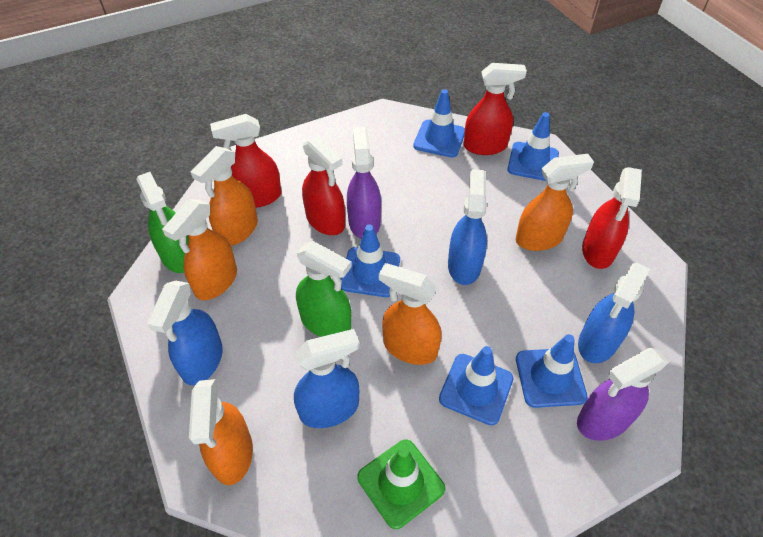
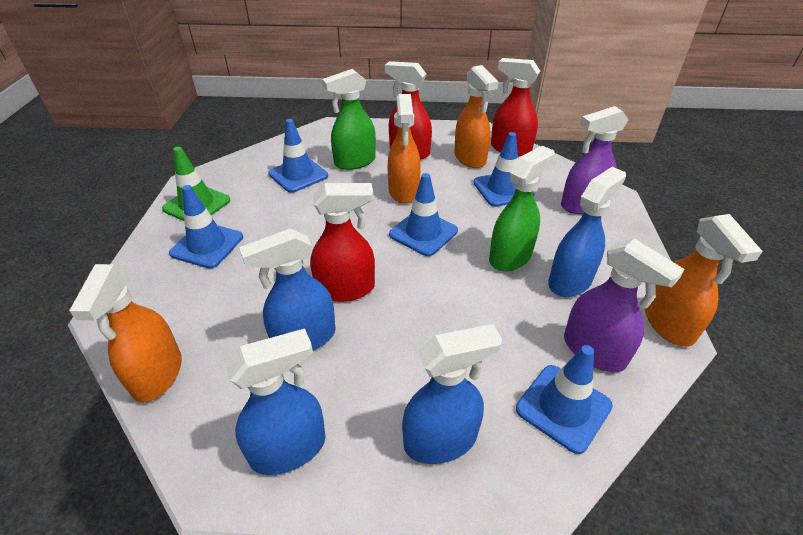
orange spray bottle: 5 -> 4
red spray bottle: 4 -> 3

